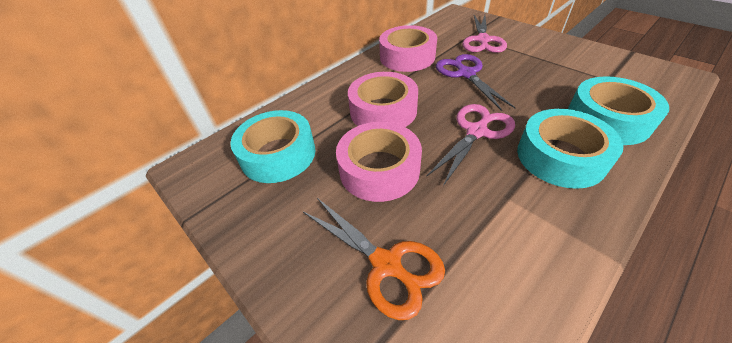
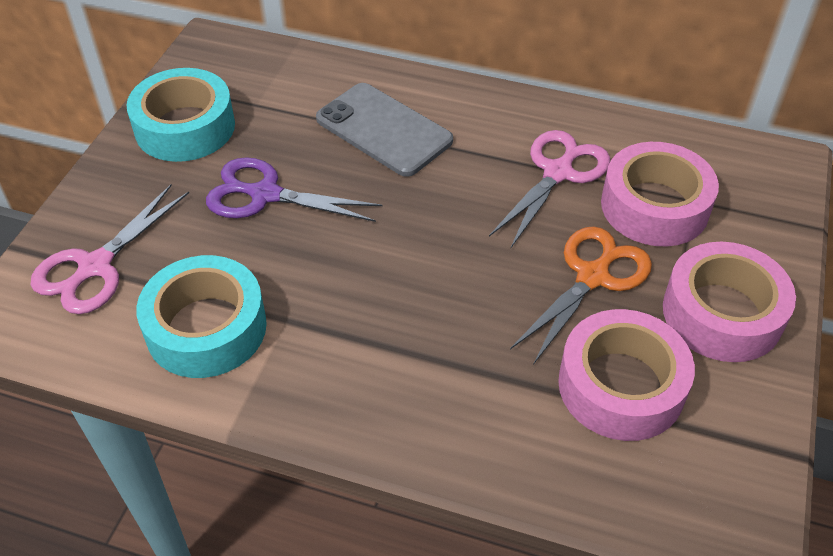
grey phone: 0 -> 1
turquoise tape: 3 -> 2

